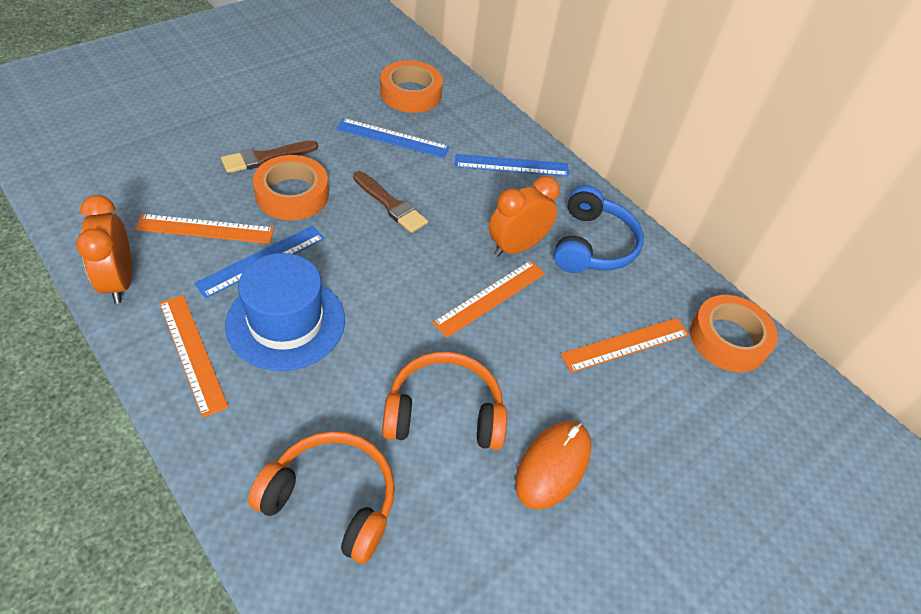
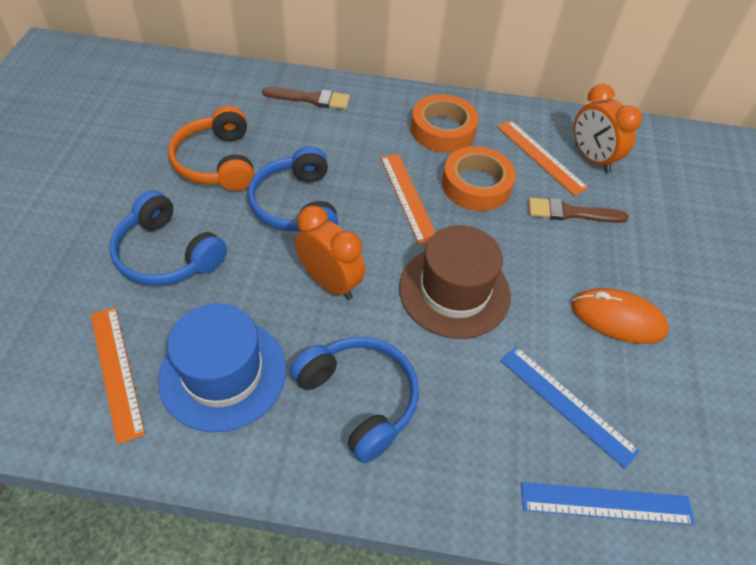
blue headphones: 1 -> 3
blue ruler: 3 -> 2
brown hat: 0 -> 1
orange headphones: 2 -> 1
orange ruler: 4 -> 3
orange tape: 3 -> 2

